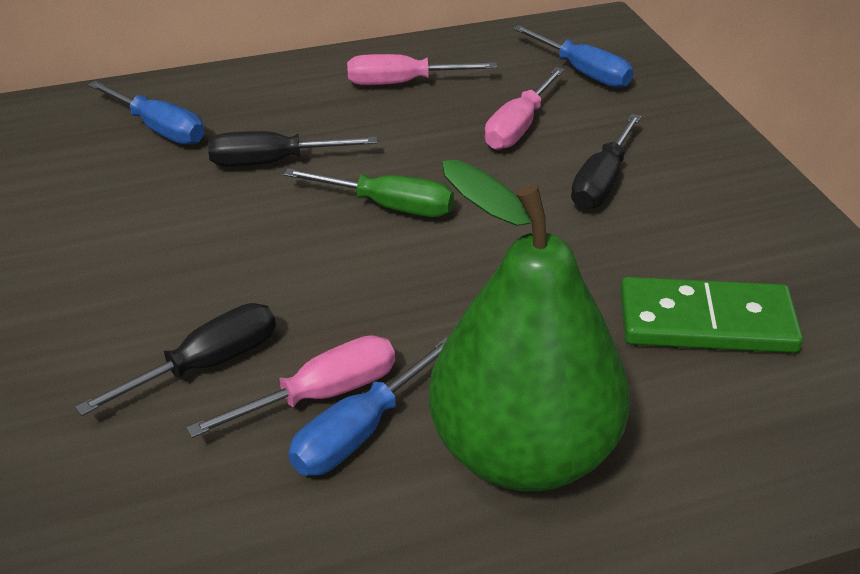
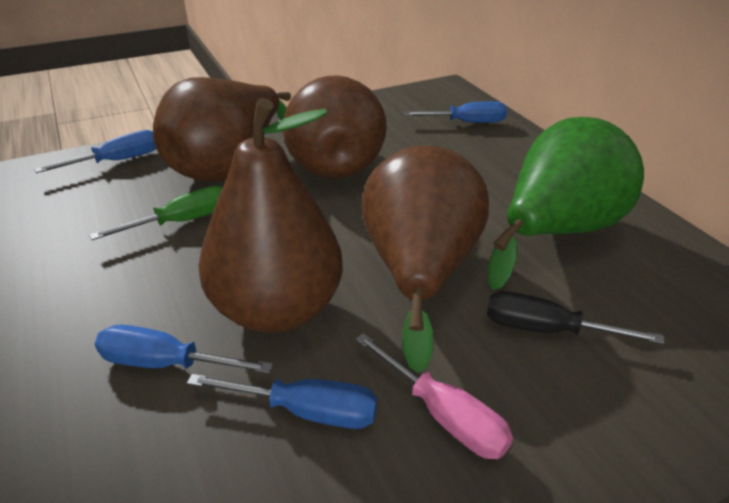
black screwdriver: 3 -> 1
blue screwdriver: 3 -> 4
brown pear: 0 -> 4
green domino: 1 -> 0
pink screwdriver: 3 -> 1

